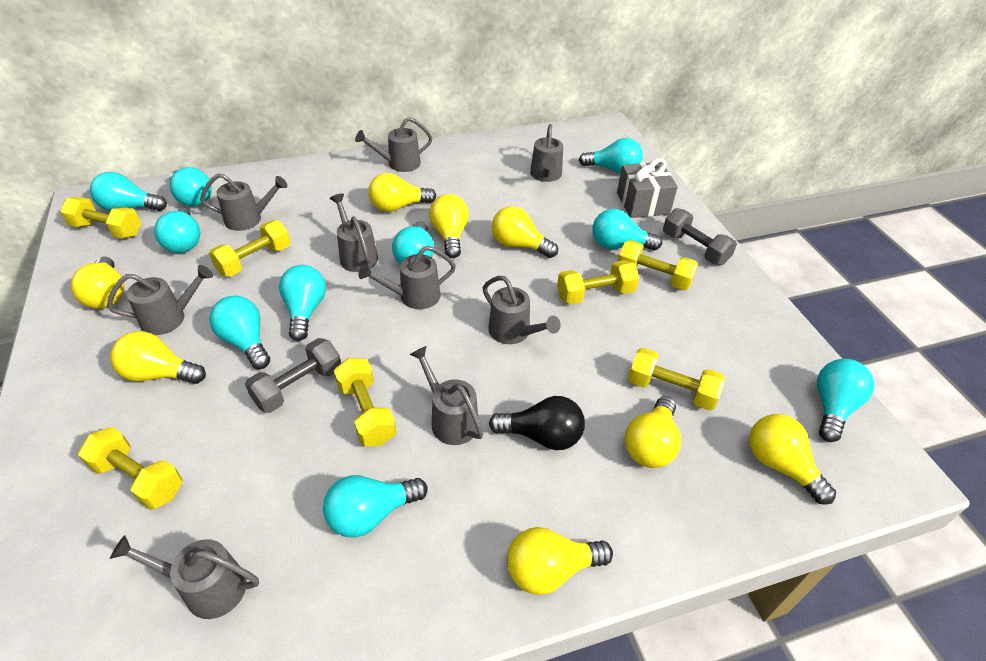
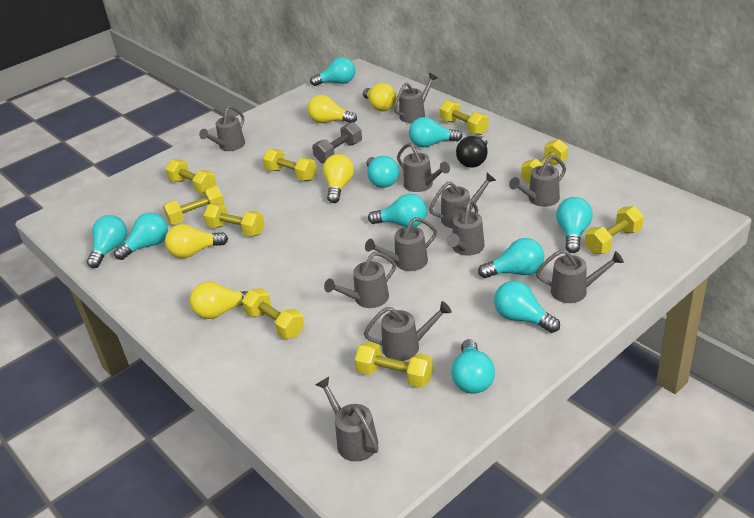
grey dumbbell: 2 -> 1
grey gift: 1 -> 0
grey watering can: 9 -> 11
yellow dumbbell: 7 -> 9
yellow light bulb: 8 -> 5

